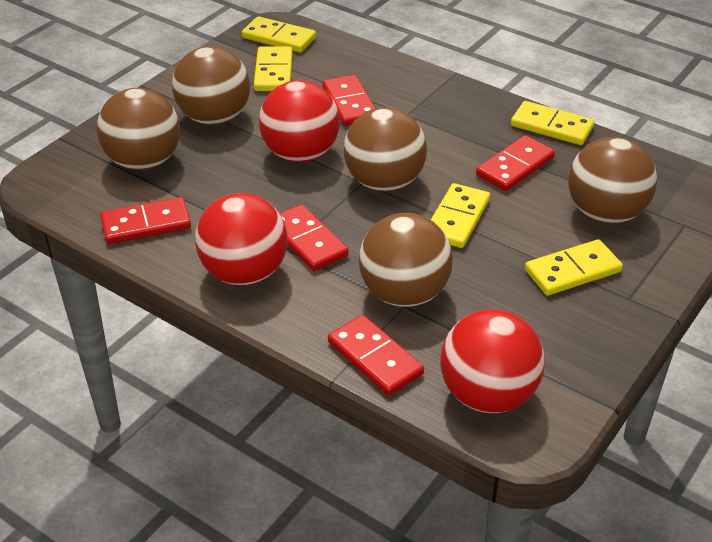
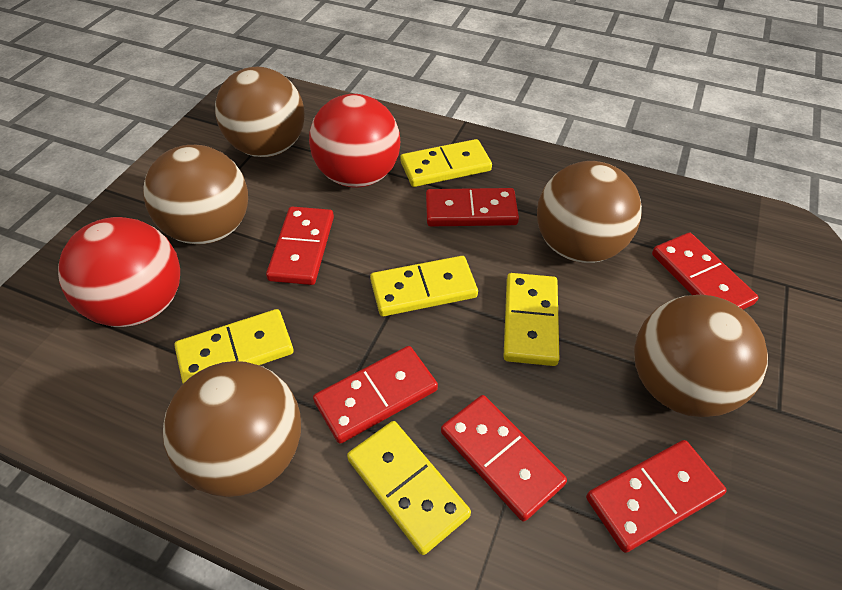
red ball: 3 -> 2
red domino: 5 -> 6

